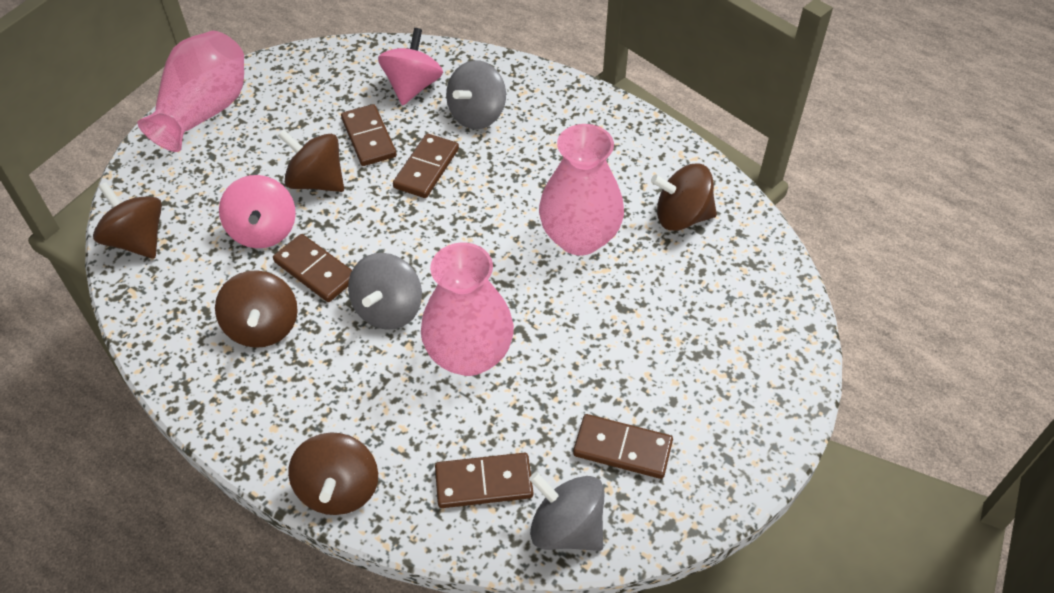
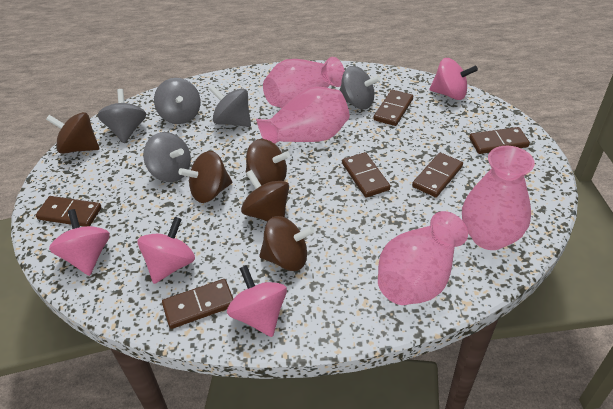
brown domino: 5 -> 6
grey spinning top: 3 -> 5
pink spinning top: 2 -> 4
pink vase: 3 -> 4

